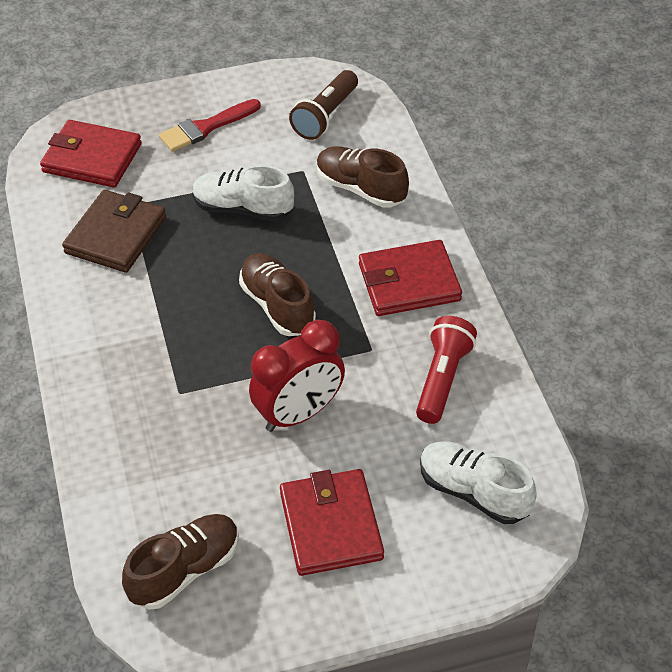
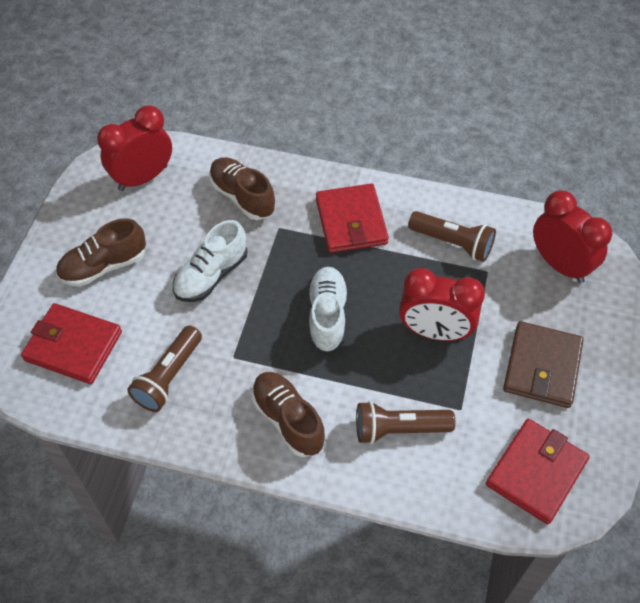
brown flashlight: 1 -> 3
red brush: 1 -> 0
red clock: 1 -> 3
red flashlight: 1 -> 0

